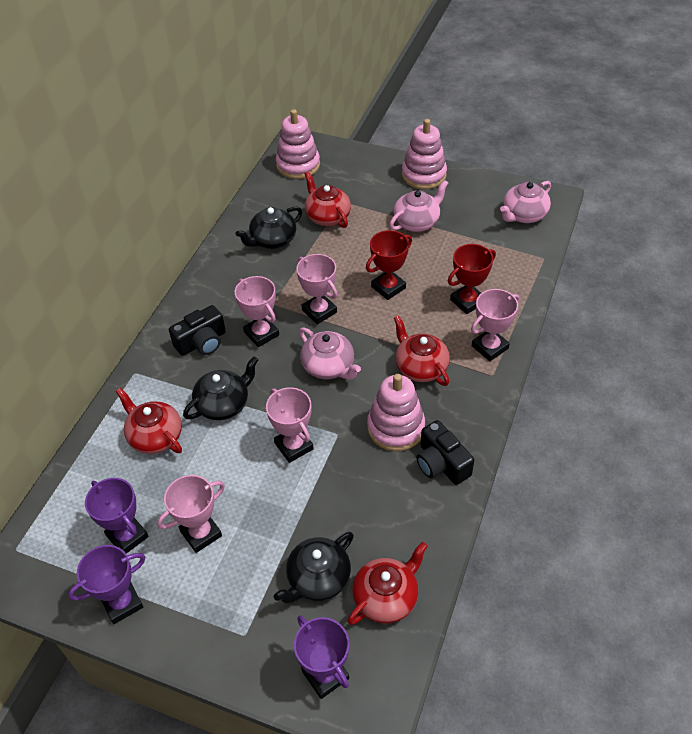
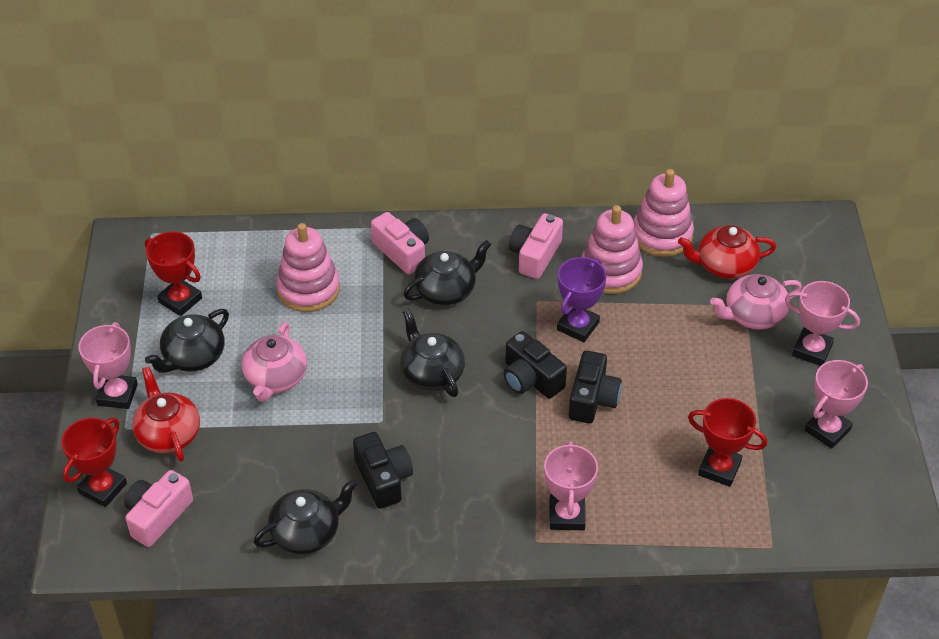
black camera: 2 -> 3
black teapot: 3 -> 4
pink camera: 0 -> 3
pink teapot: 3 -> 2
pink trophy: 5 -> 4
purple trophy: 3 -> 1
red teapot: 4 -> 2
red trophy: 2 -> 3

